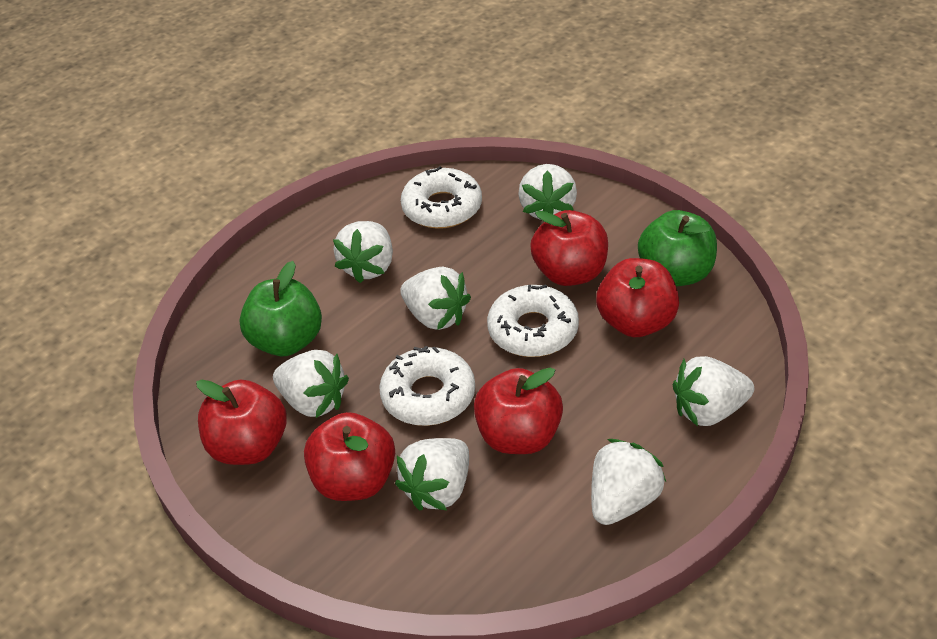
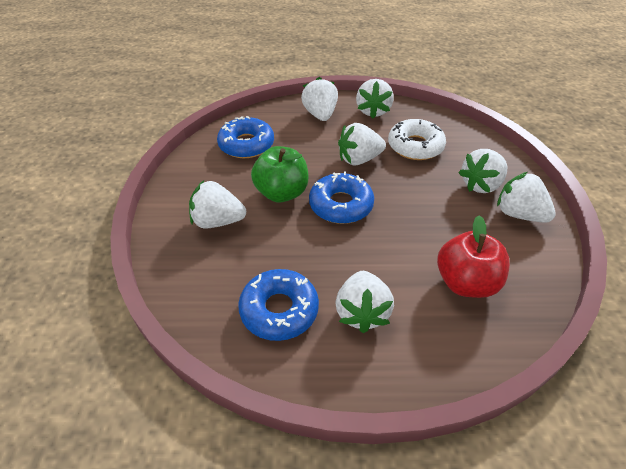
blue donut: 0 -> 3
green apple: 2 -> 1
red apple: 5 -> 1
white donut: 3 -> 1

